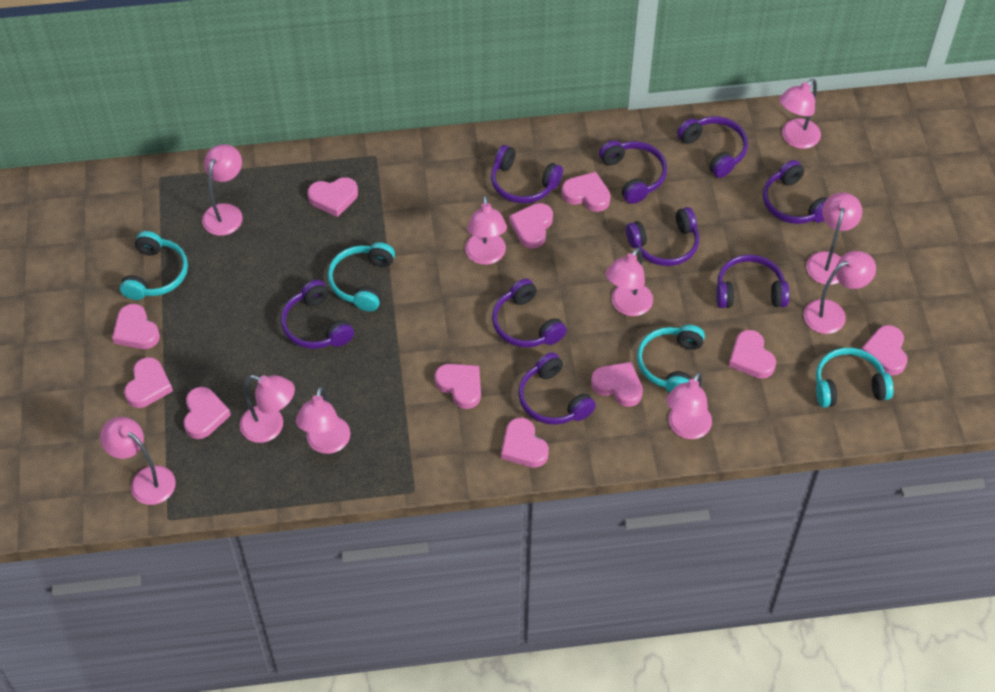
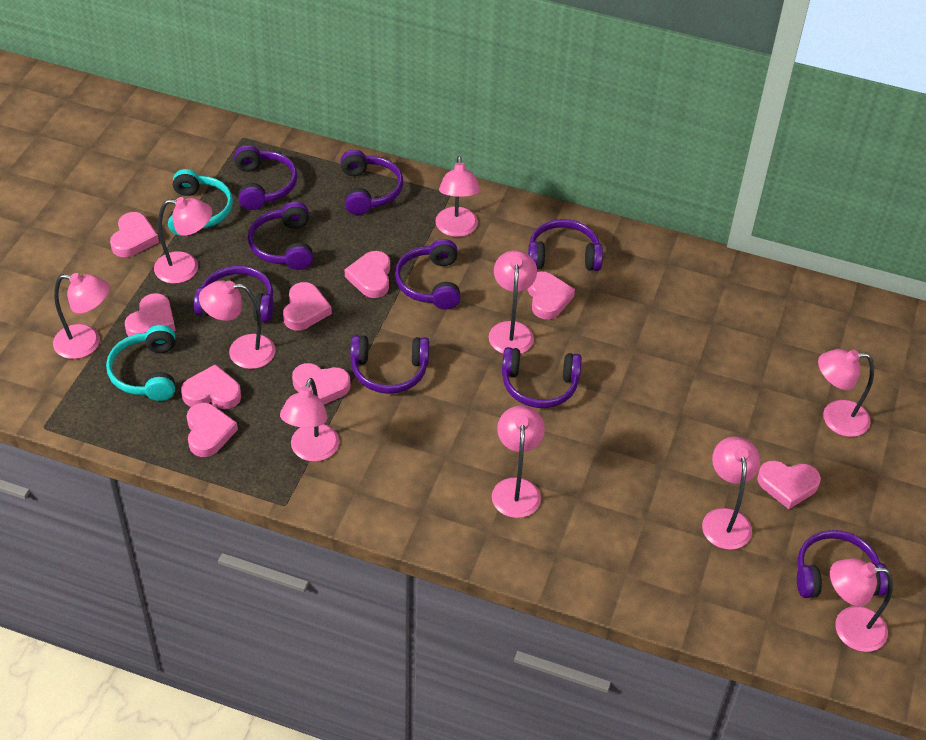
pink heart: 11 -> 9
turquoise headphones: 4 -> 2

